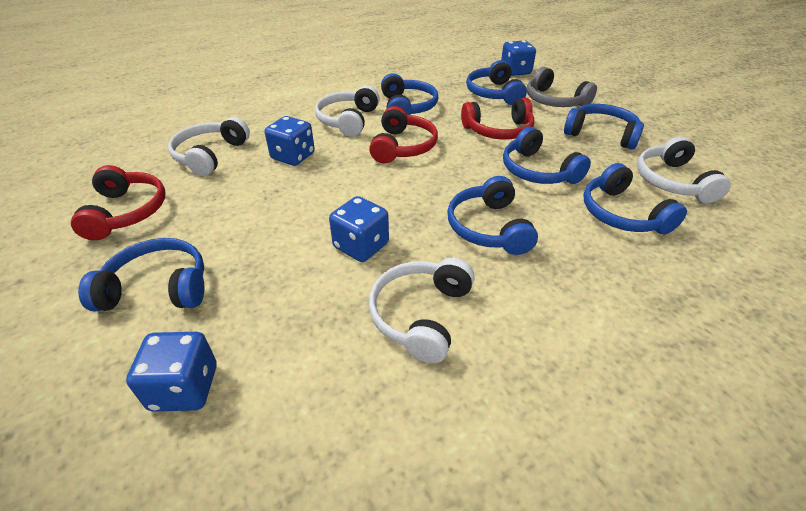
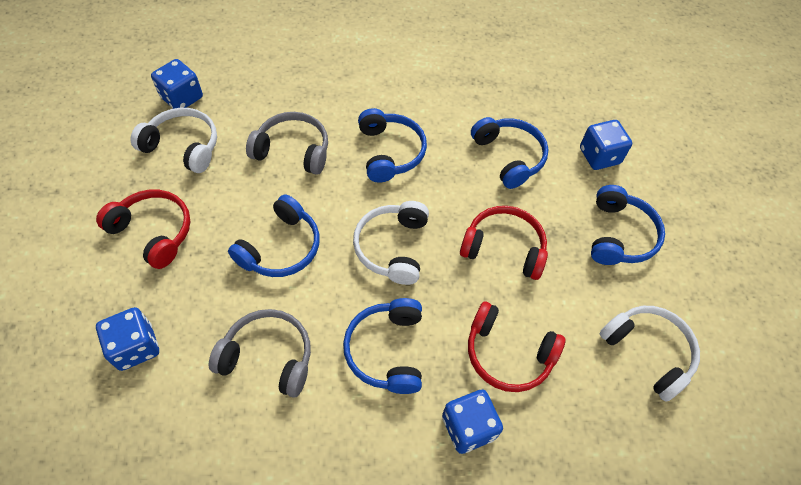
blue headphones: 7 -> 5
grey headphones: 1 -> 2
white headphones: 4 -> 3

